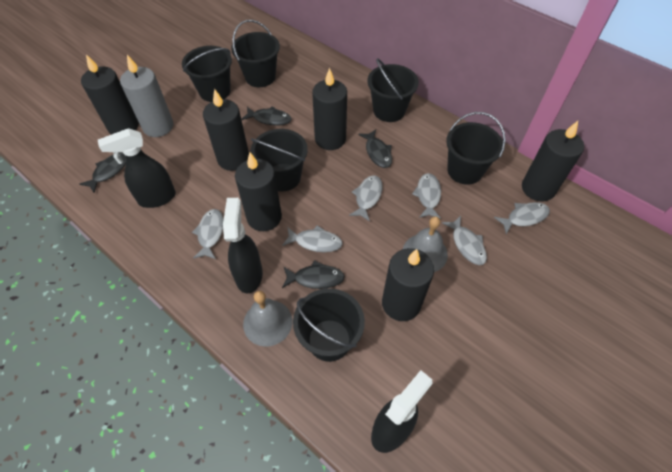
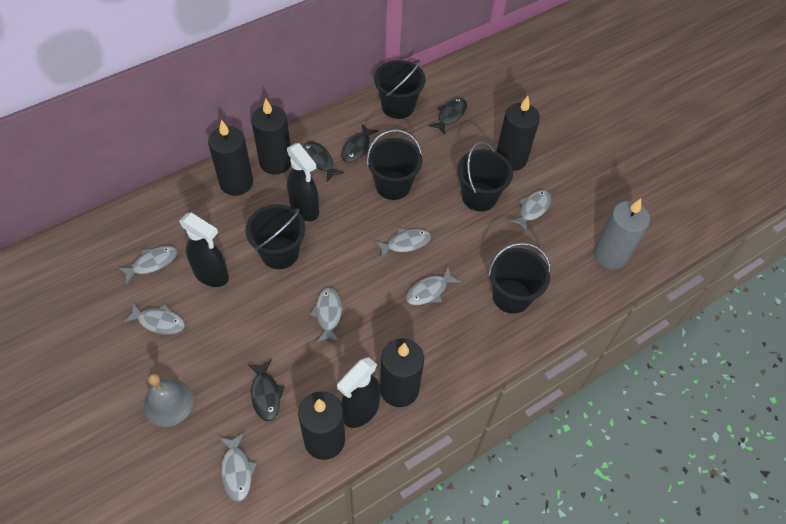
black bucket: 6 -> 5
black candle: 6 -> 5
grey bell: 2 -> 1
grey fish: 6 -> 7

